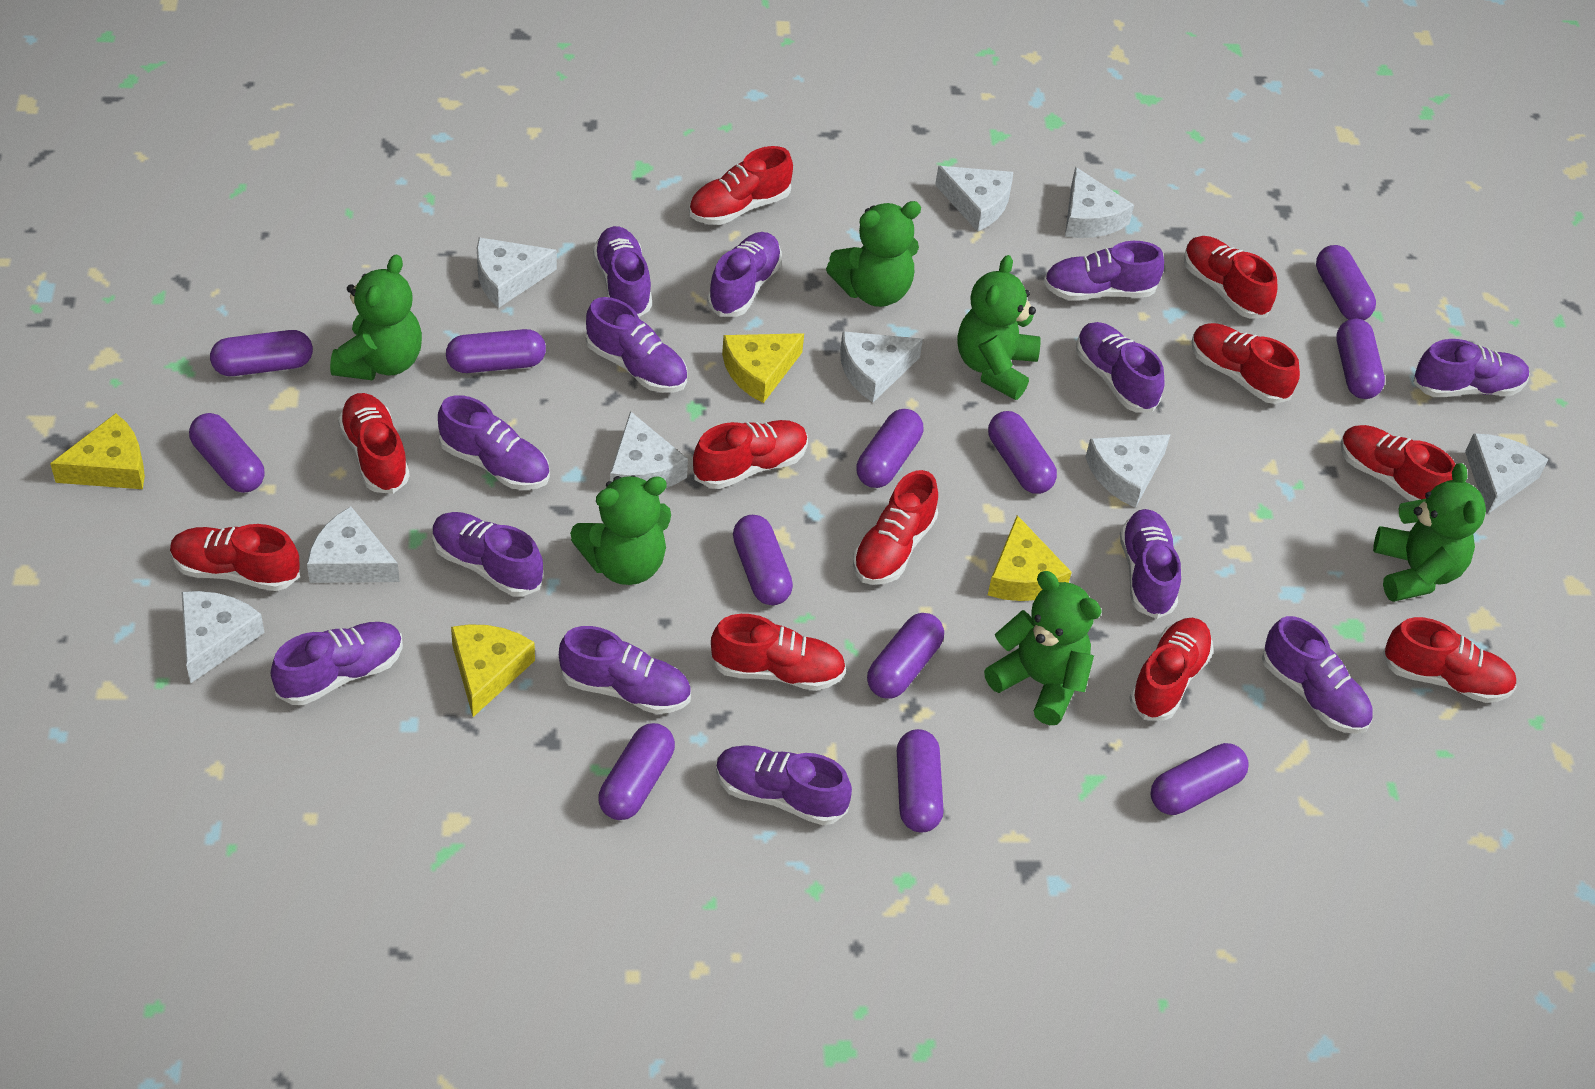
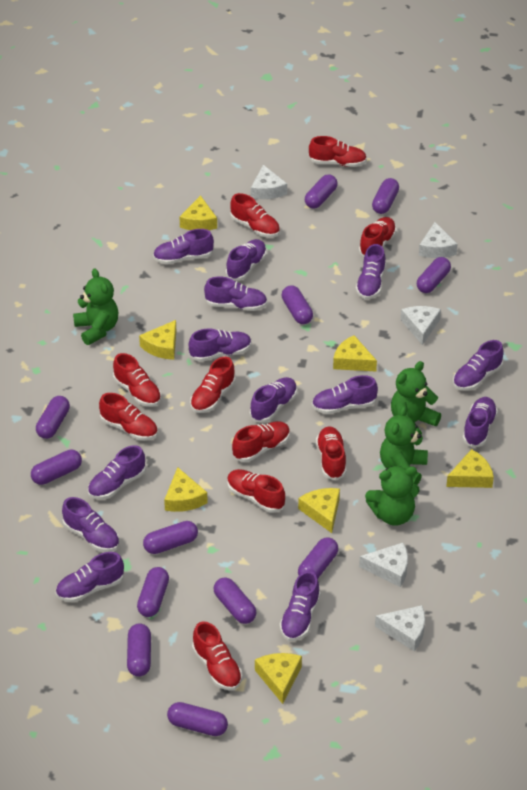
green teddy bear: 6 -> 4
red shoe: 11 -> 10
white cheese: 9 -> 5
yellow cheese: 4 -> 7

